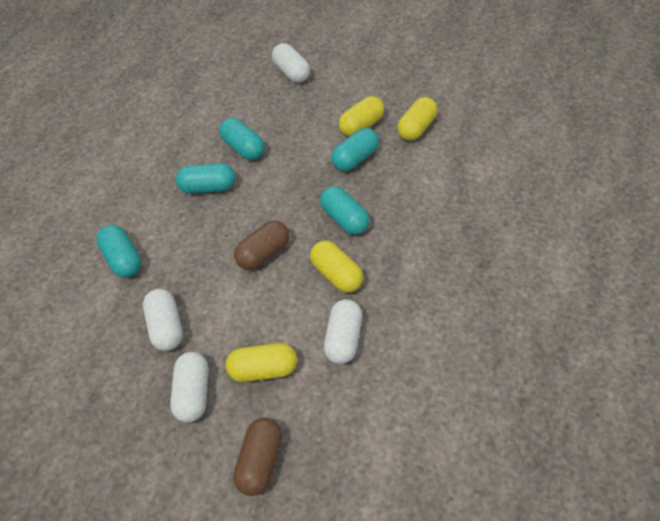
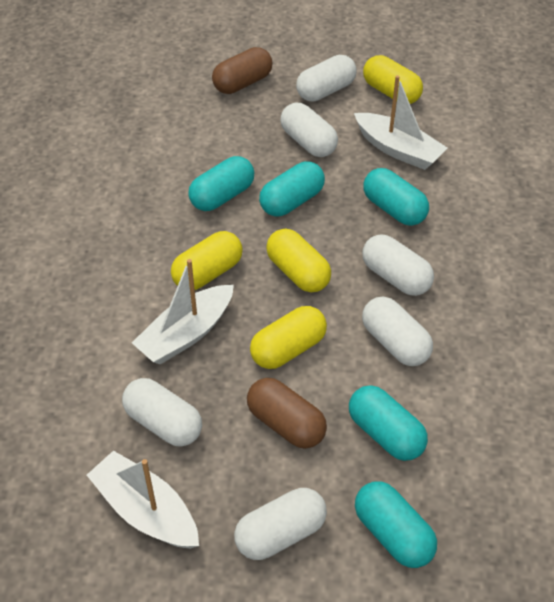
white boat: 0 -> 3
white capsule: 4 -> 6

